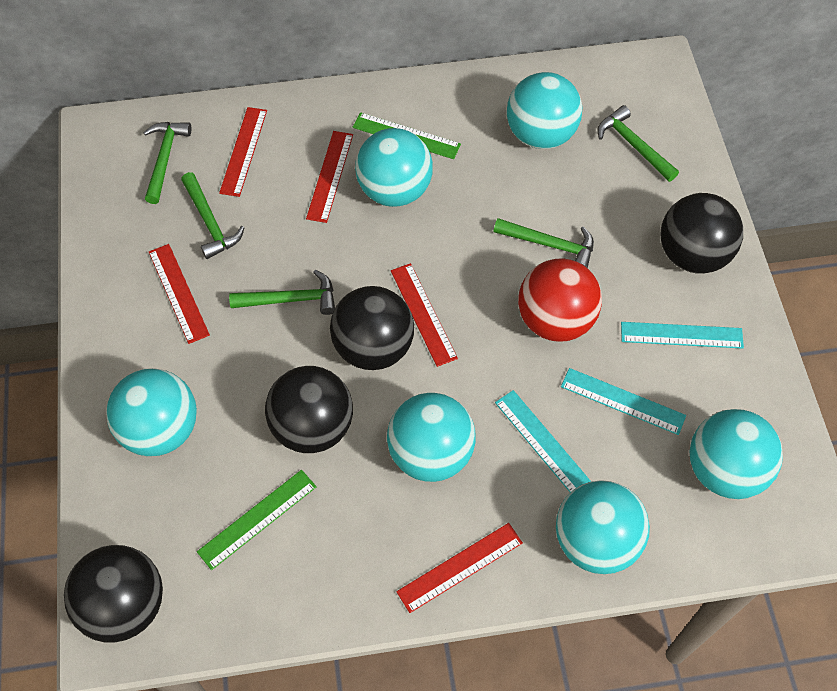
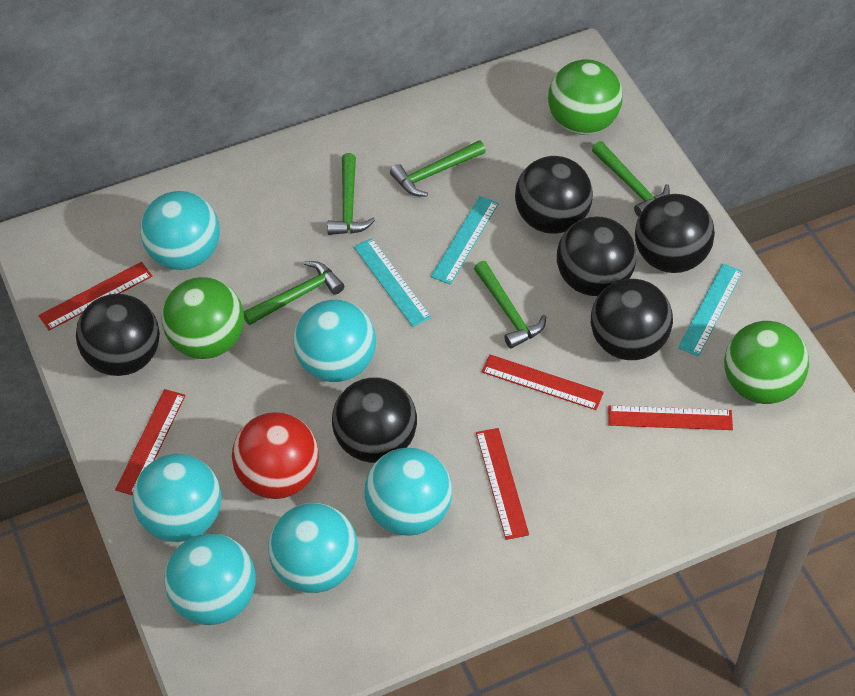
black ball: 4 -> 6
green ball: 0 -> 3
green ruler: 2 -> 0

